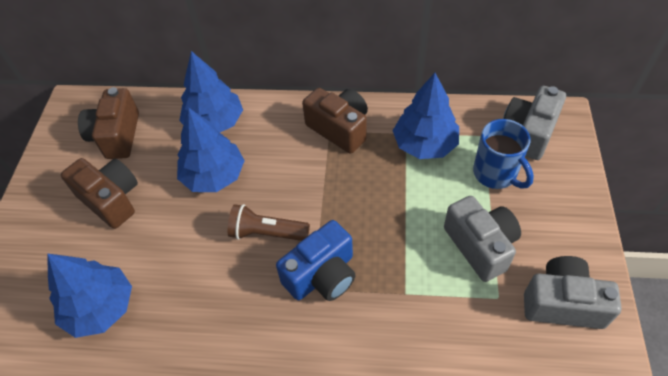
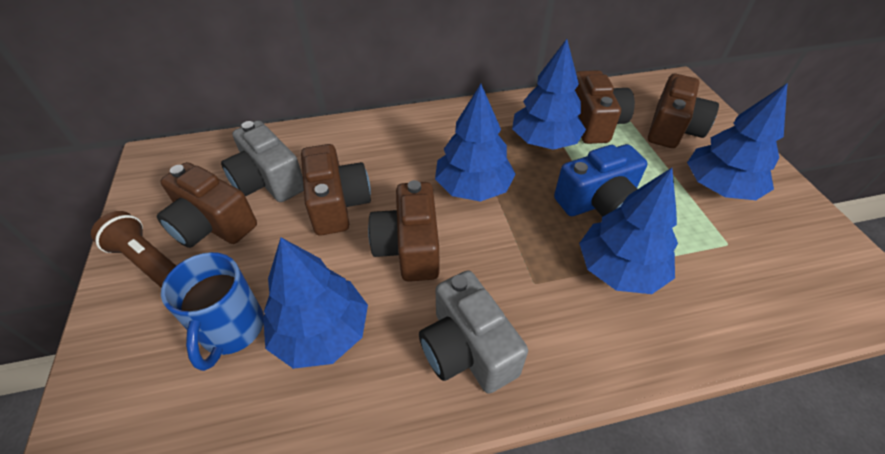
blue tree: 4 -> 5
brown camera: 3 -> 5
grey camera: 3 -> 2

